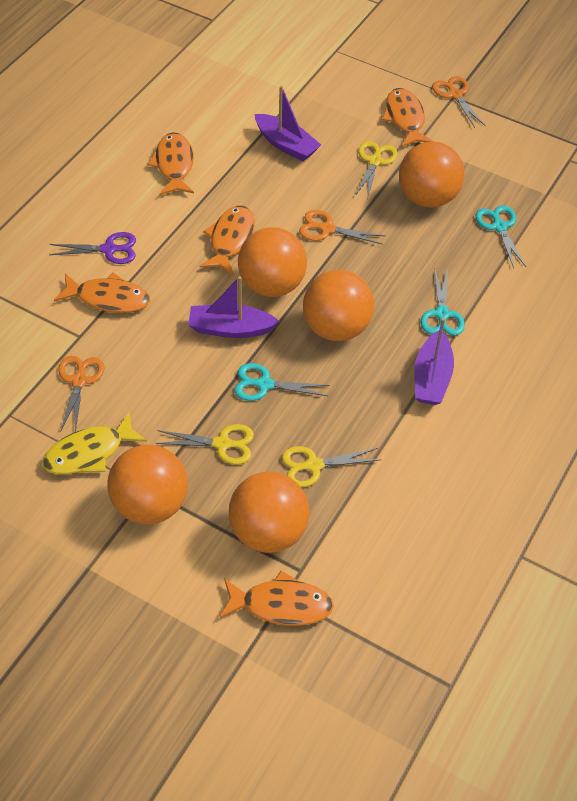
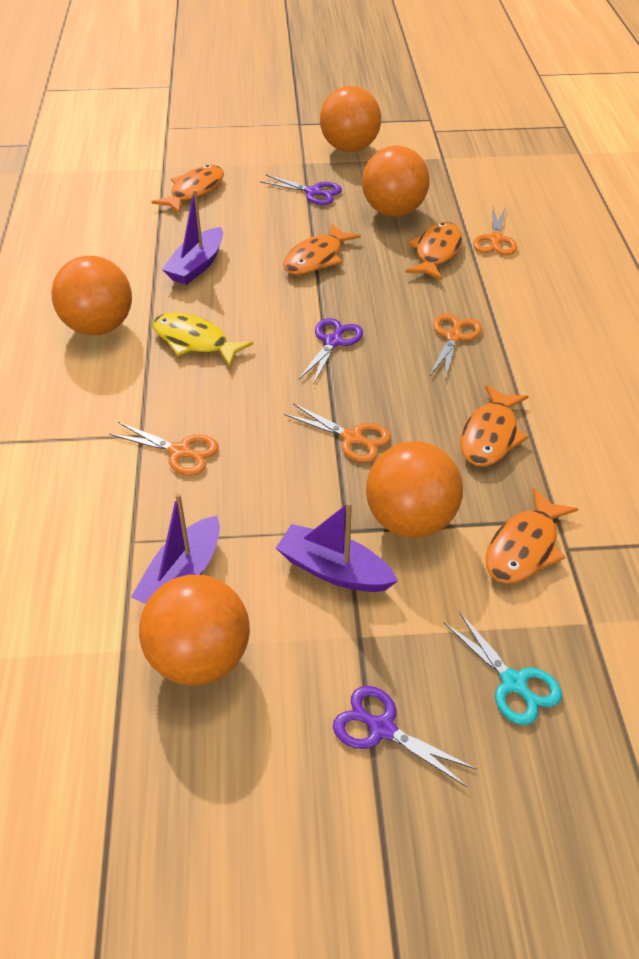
orange scissors: 3 -> 4
purple scissors: 1 -> 3
turquoise scissors: 3 -> 1
yellow scissors: 3 -> 0

